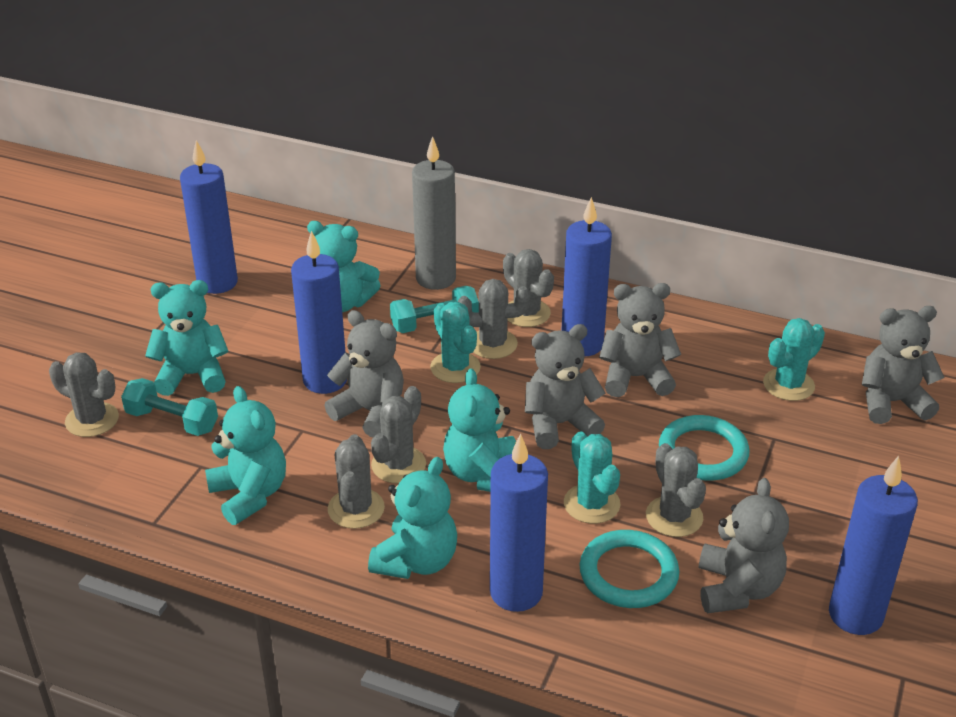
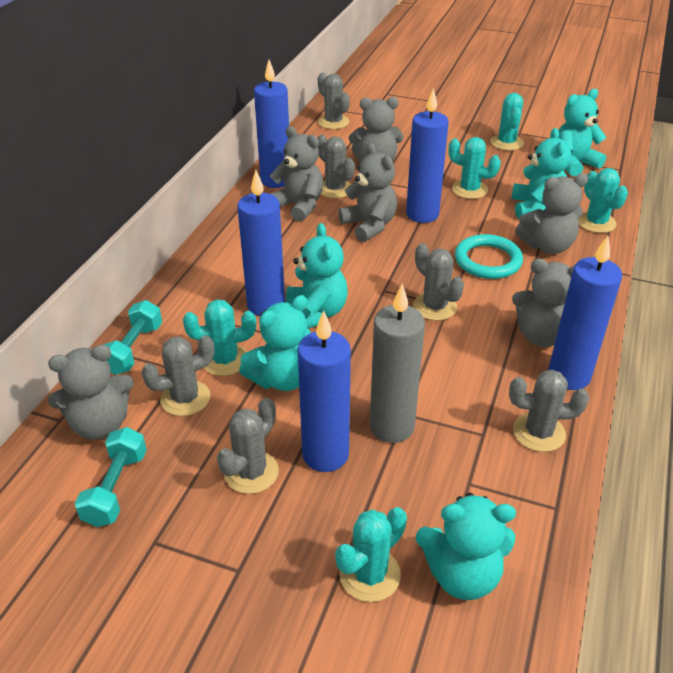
grey teddy bear: 5 -> 6
turquoise cactus: 3 -> 5
turquoise ring: 2 -> 1

